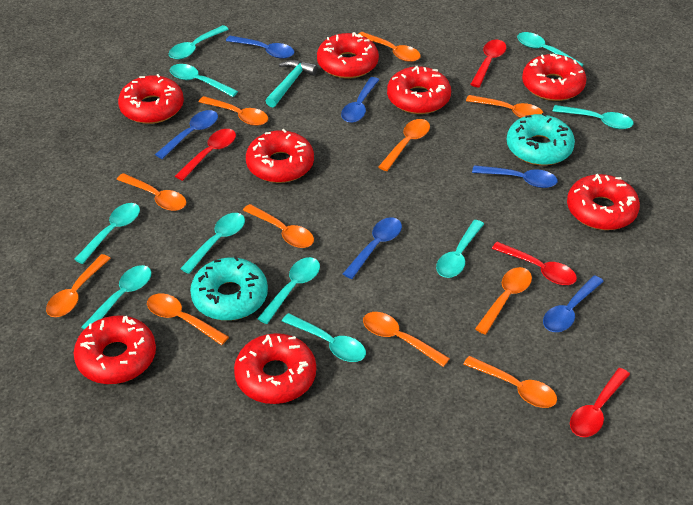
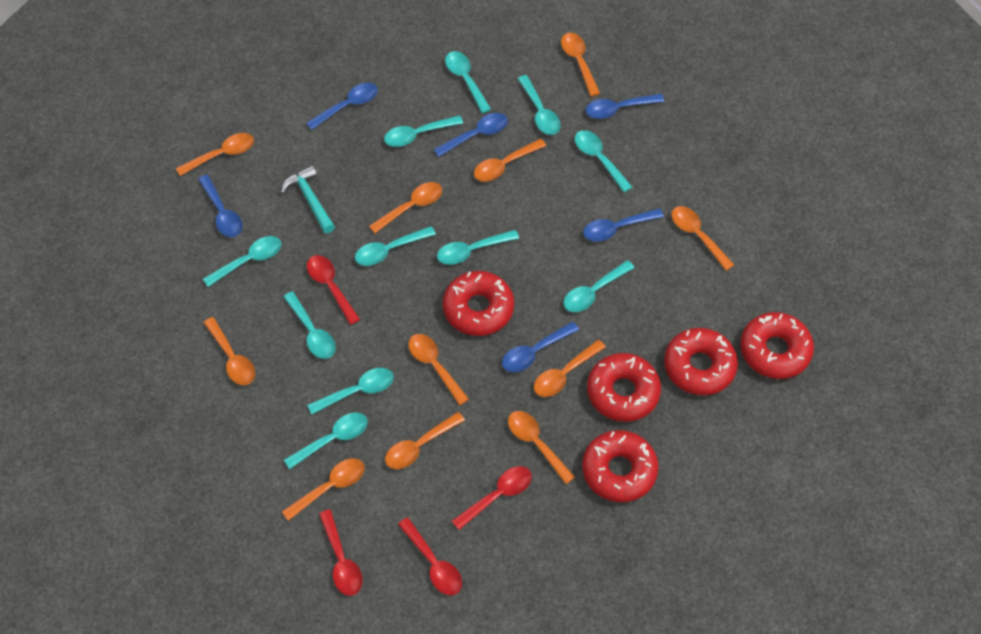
red donut: 8 -> 5
turquoise donut: 2 -> 0
turquoise spoon: 10 -> 11

